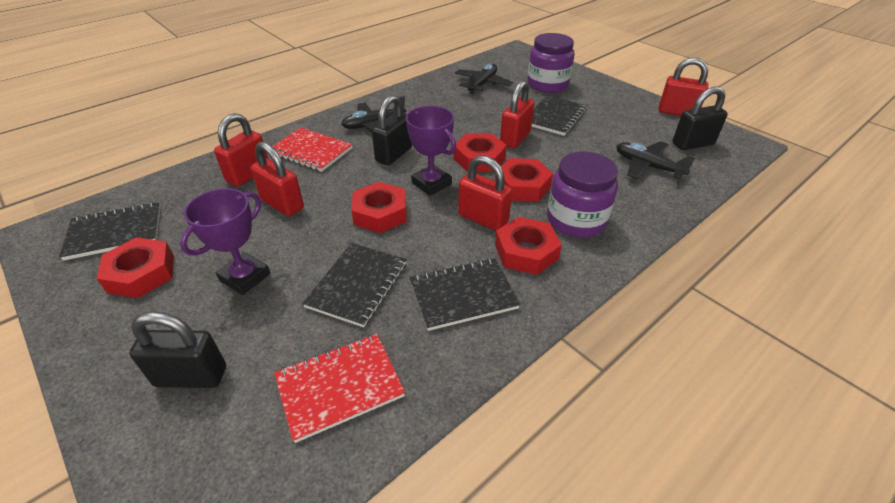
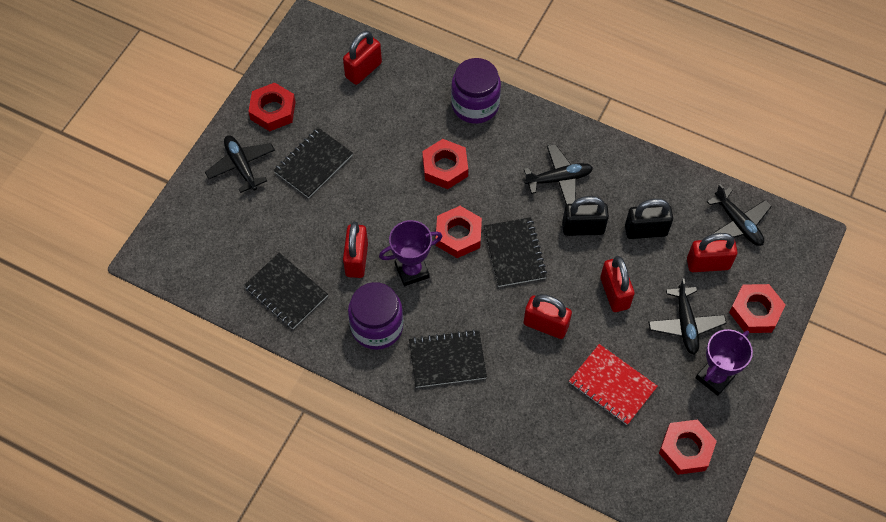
black padlock: 3 -> 2
black plane: 3 -> 4
red notebook: 2 -> 1

